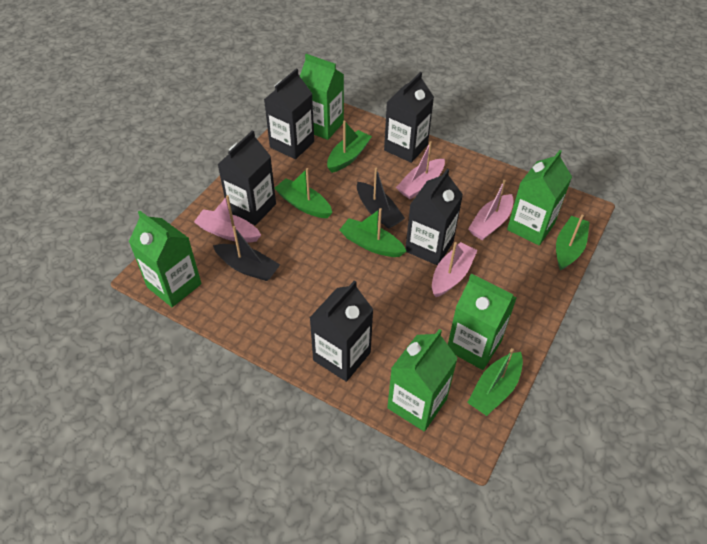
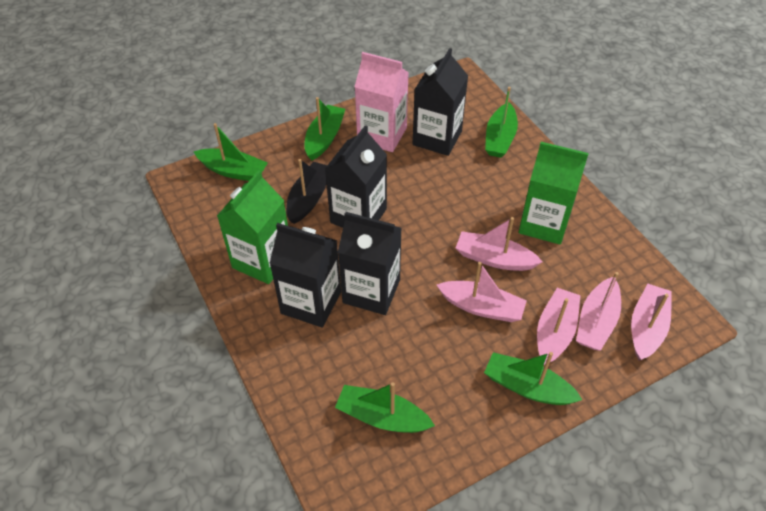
black boat: 2 -> 1
black carton: 5 -> 4
green carton: 5 -> 2
pink boat: 4 -> 5
pink carton: 0 -> 1

